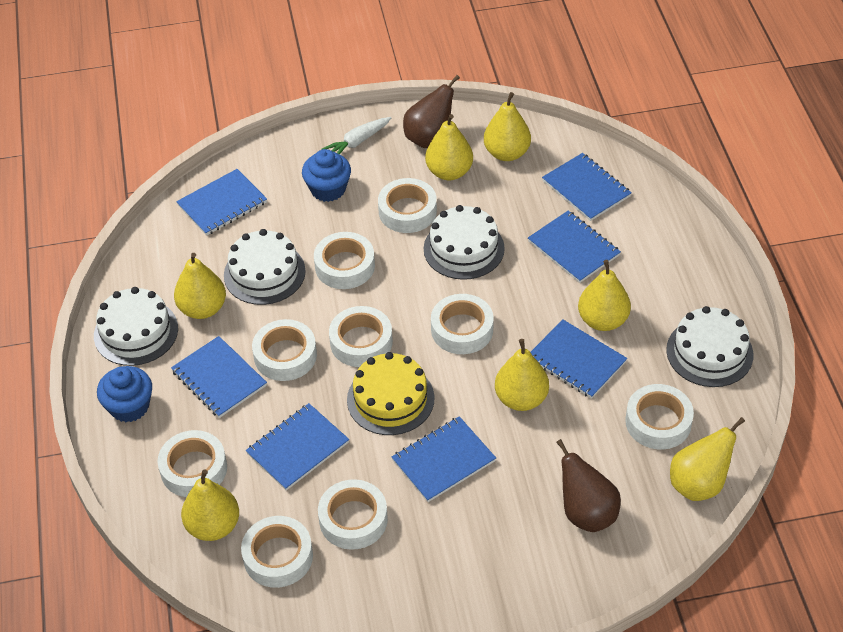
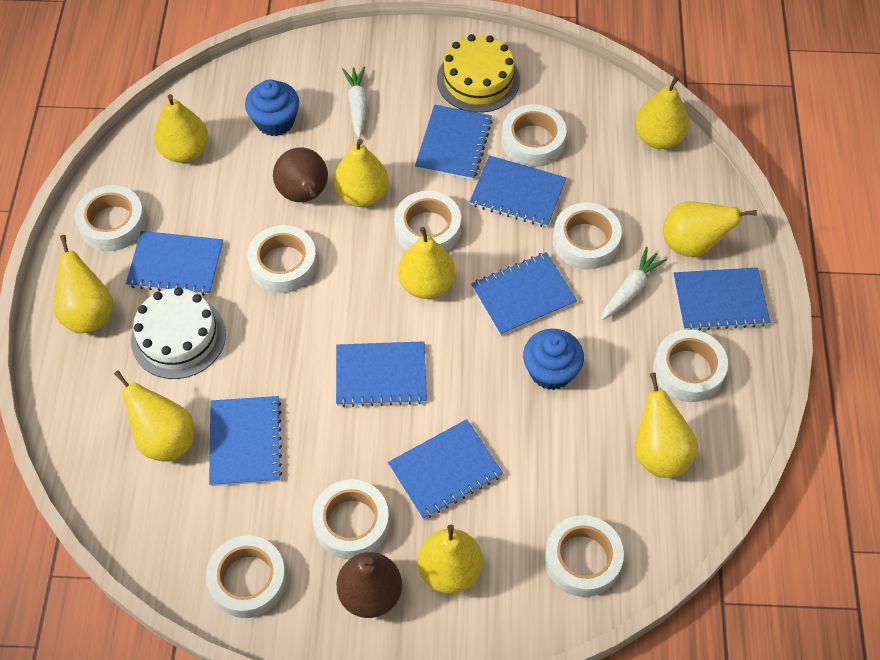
blue notebook: 7 -> 8
white cake: 4 -> 1
white carrot: 1 -> 2
yellow pear: 7 -> 9

